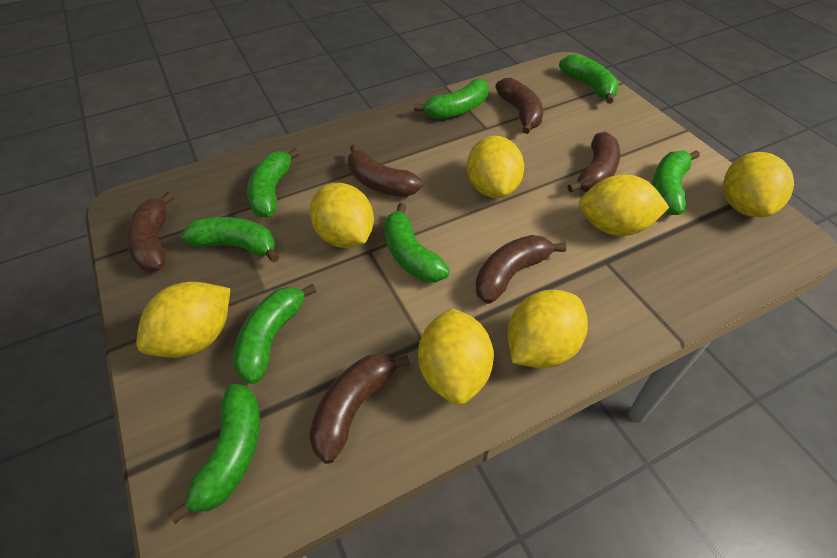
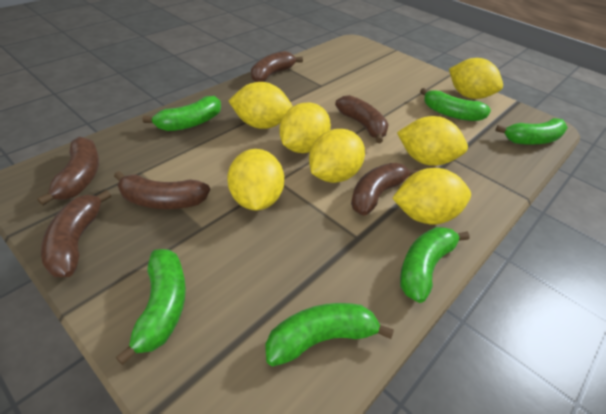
green banana: 8 -> 6

